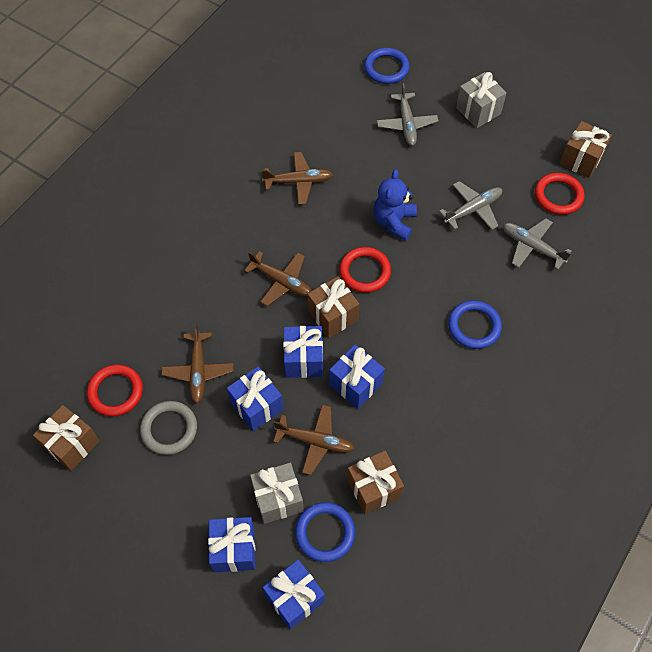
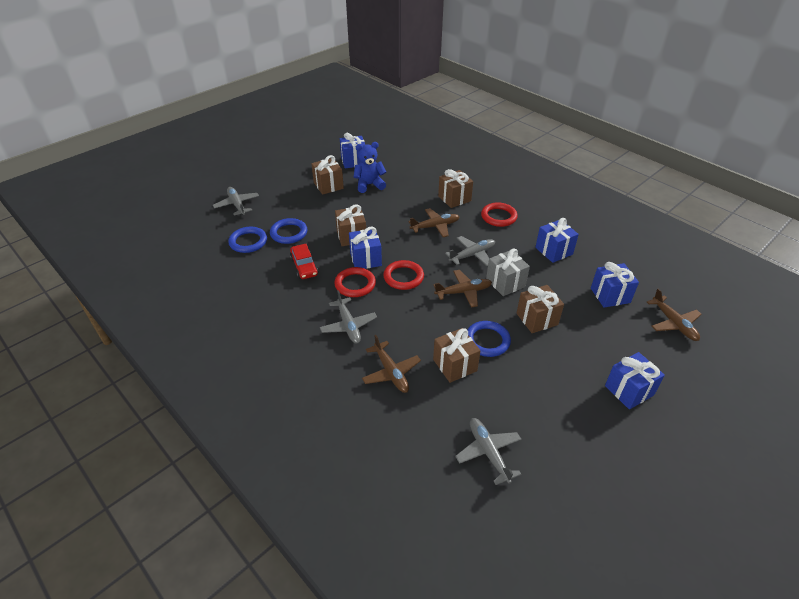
brown gift: 4 -> 5
grey gift: 2 -> 1
grey plane: 3 -> 4
grey ring: 1 -> 0
red car: 0 -> 1

